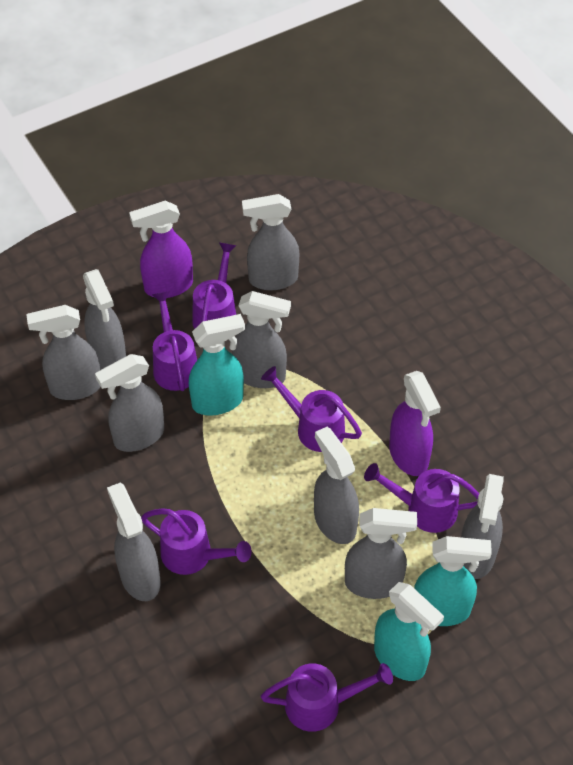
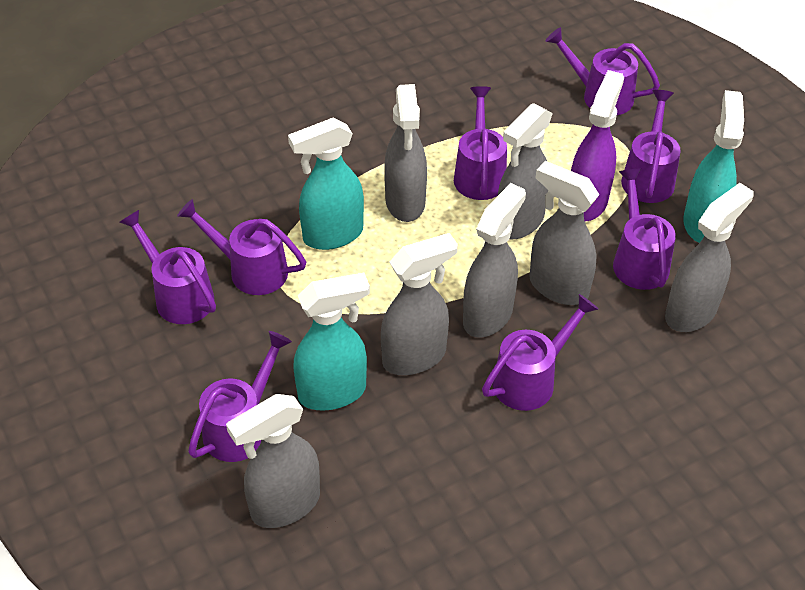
grey spray bottle: 9 -> 7
purple spray bottle: 2 -> 1
purple watering can: 6 -> 8

